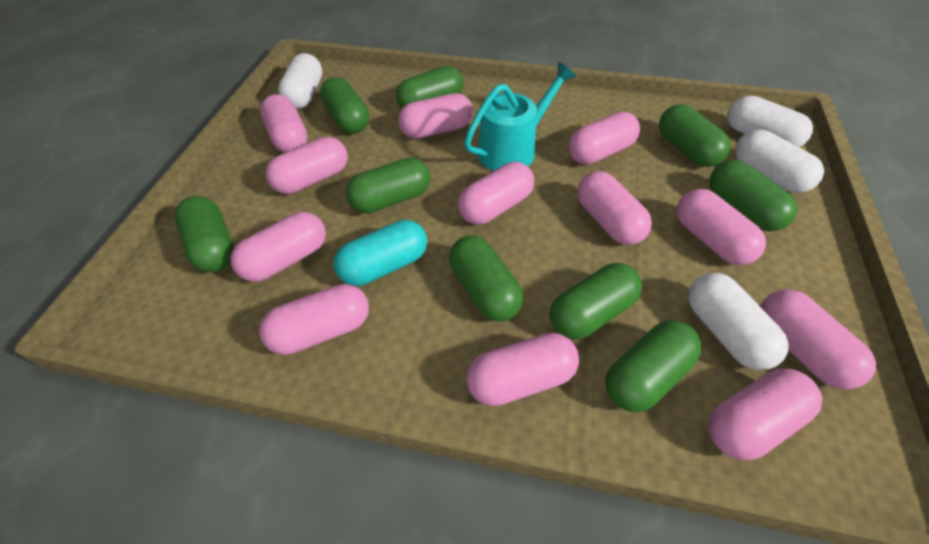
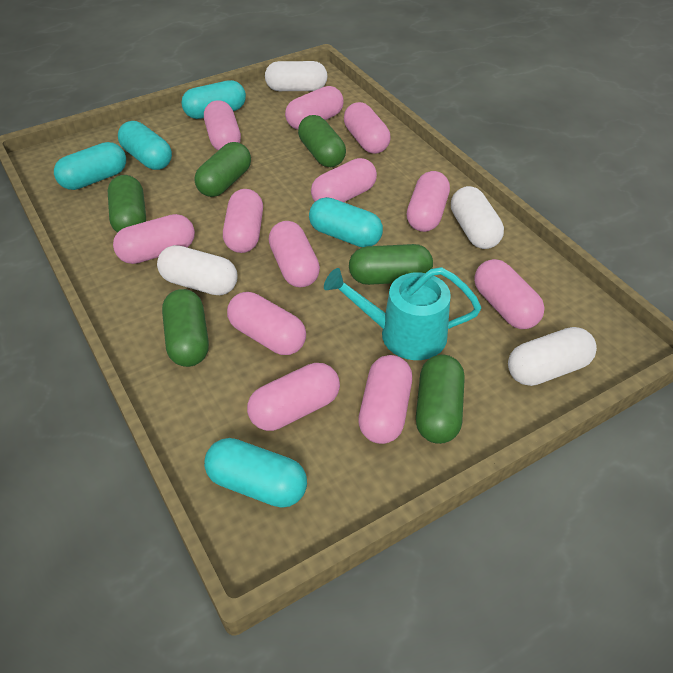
green capsule: 9 -> 6
turquoise capsule: 1 -> 5

